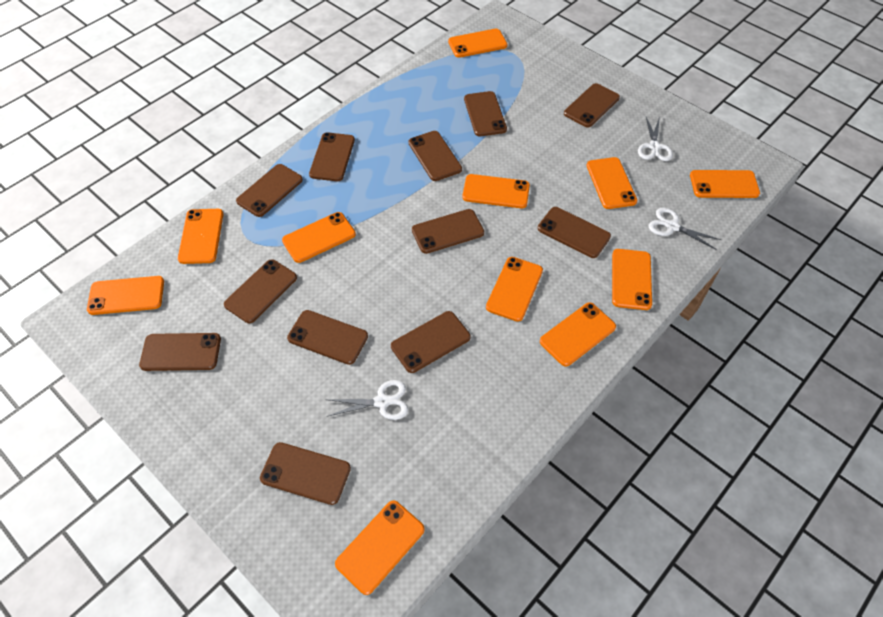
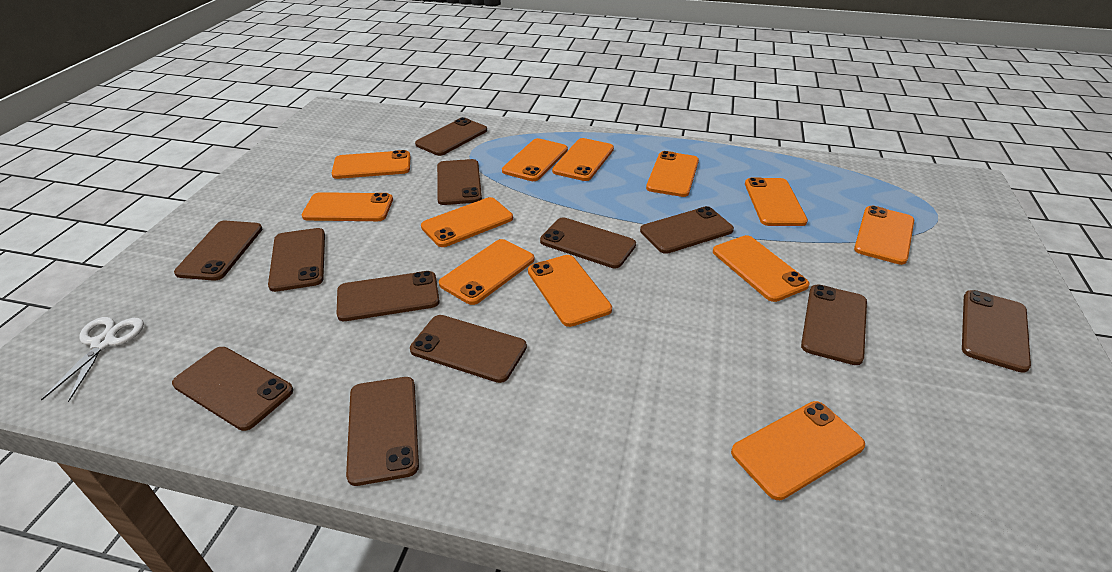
orange phone: 11 -> 12
white scissors: 3 -> 1

